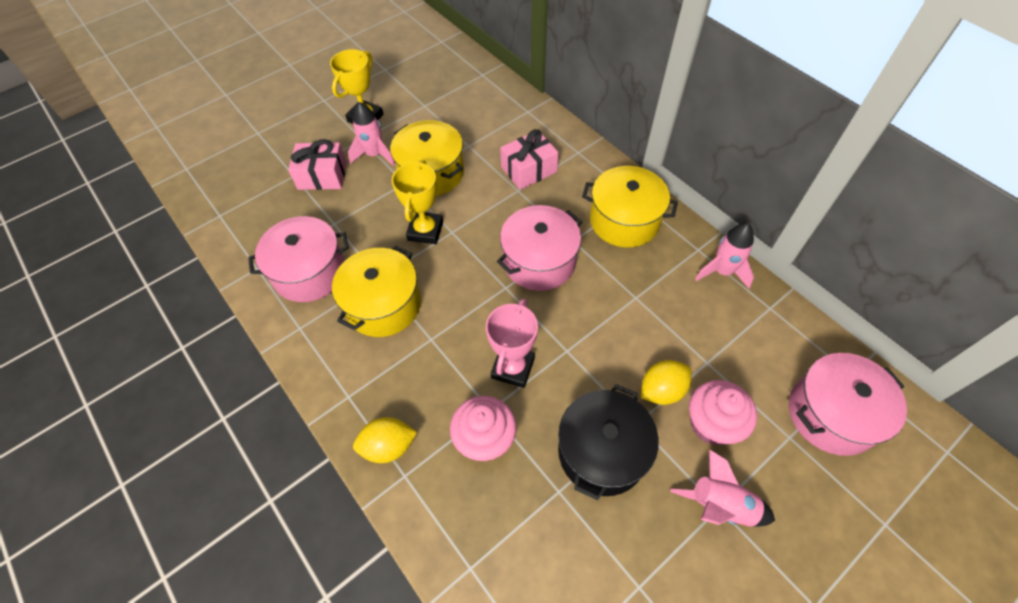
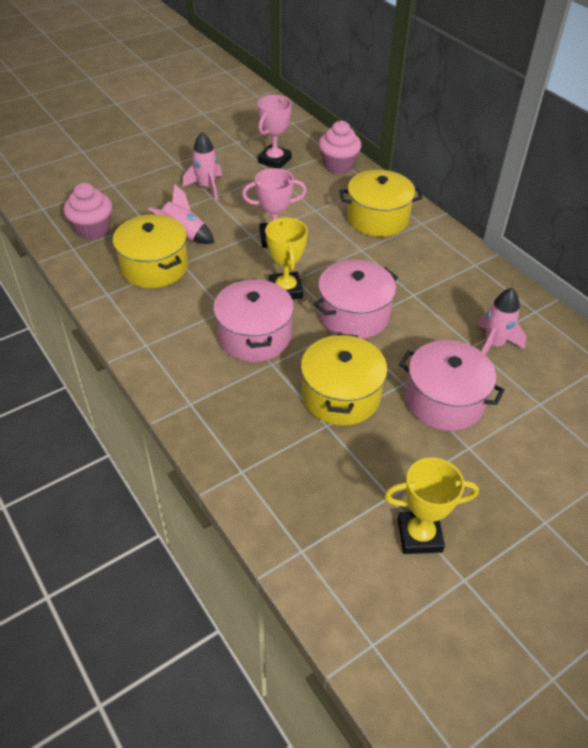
black pot: 1 -> 0
pink gift: 2 -> 0
pink trophy: 1 -> 2
yellow lemon: 2 -> 0

